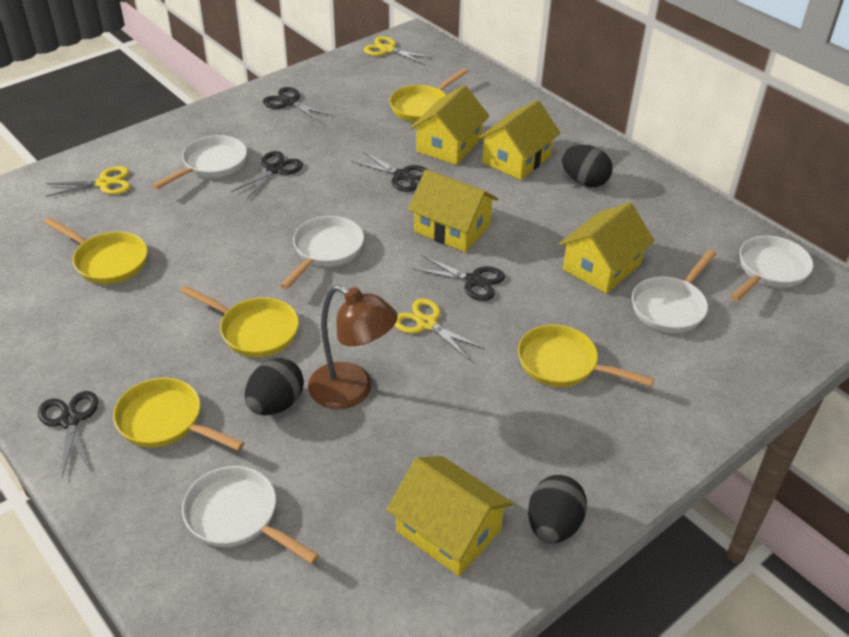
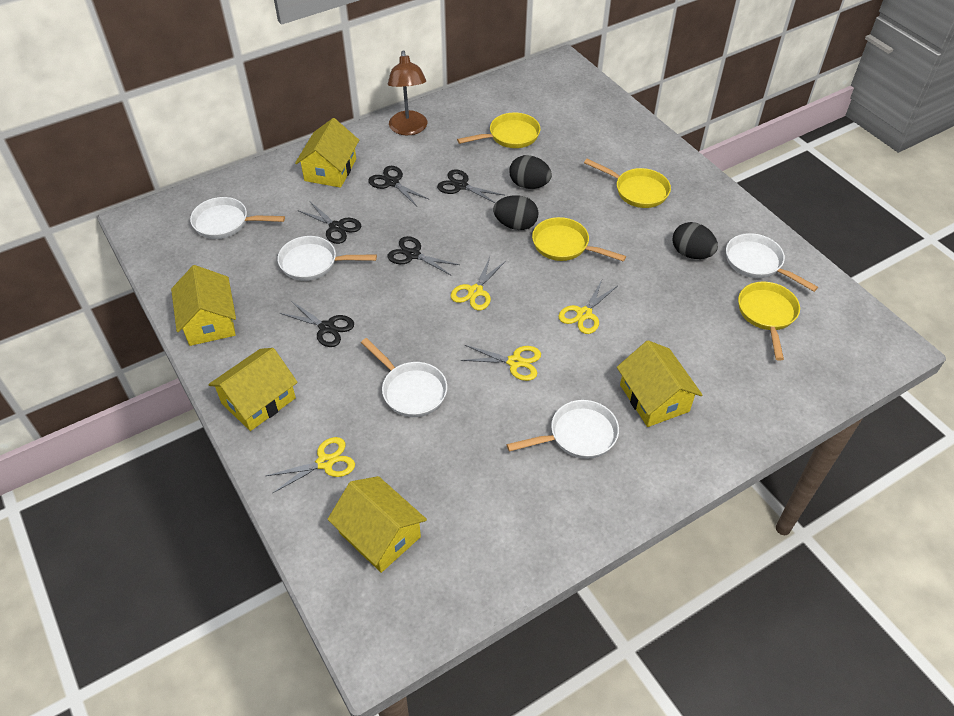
yellow pan: 5 -> 4
yellow scissors: 3 -> 4

